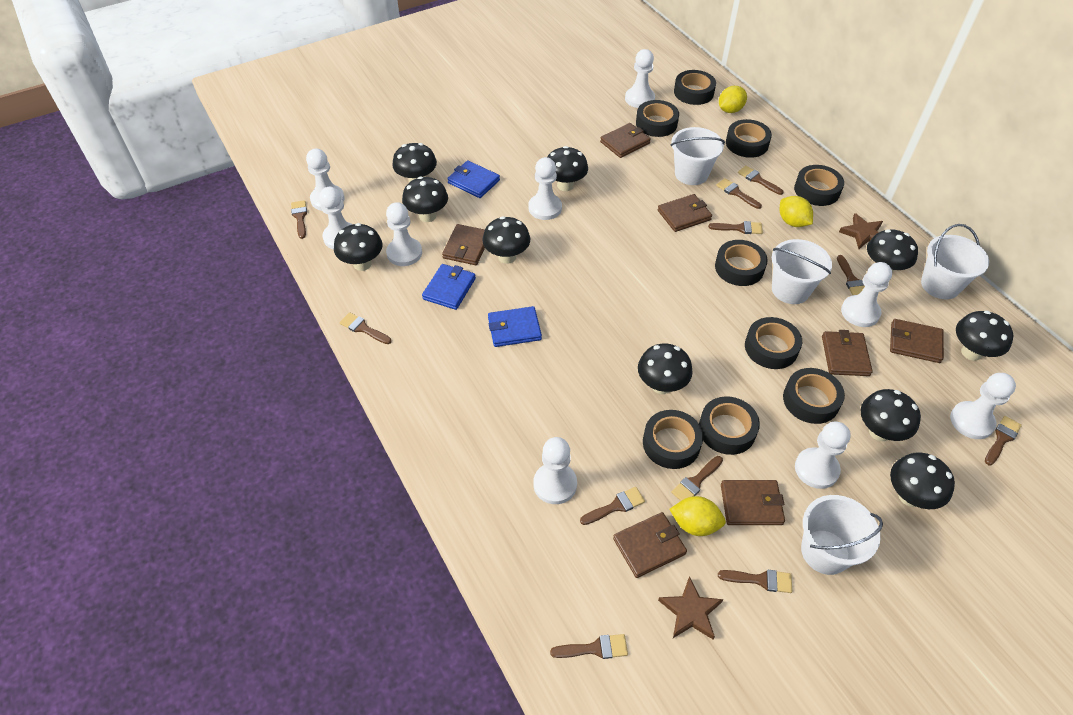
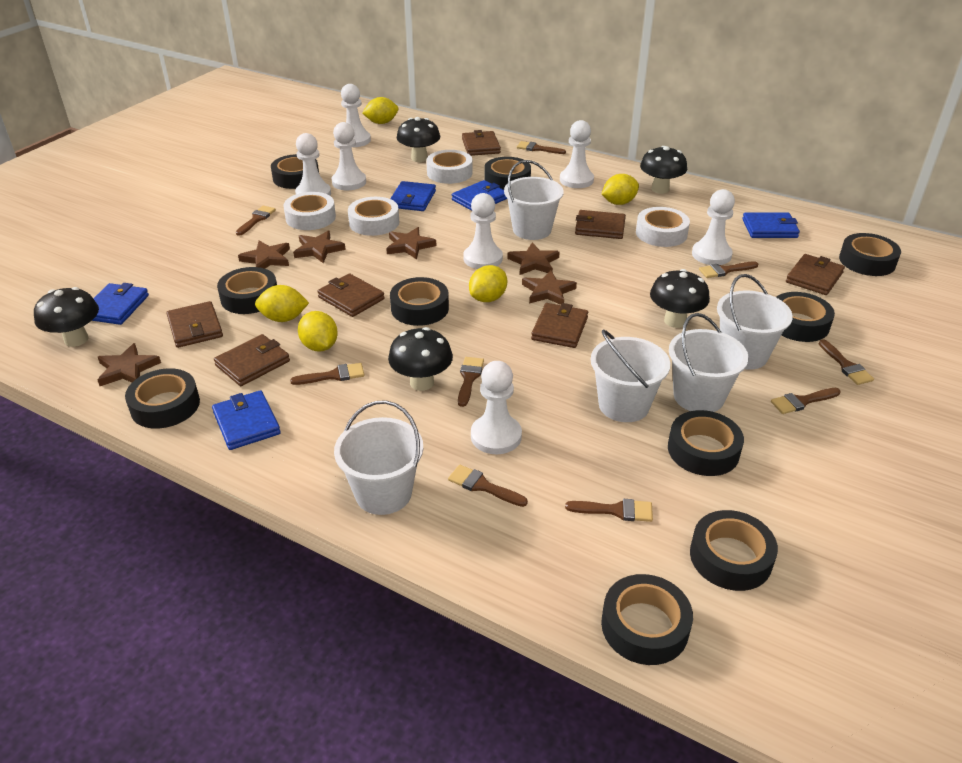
black mushroom: 10 -> 5
black tape: 9 -> 10
blue wallet: 3 -> 5
brown brush: 11 -> 9
brown star: 2 -> 6
white bucket: 4 -> 5
white pawn: 9 -> 7
white tape: 0 -> 4
yellow lemon: 3 -> 5

